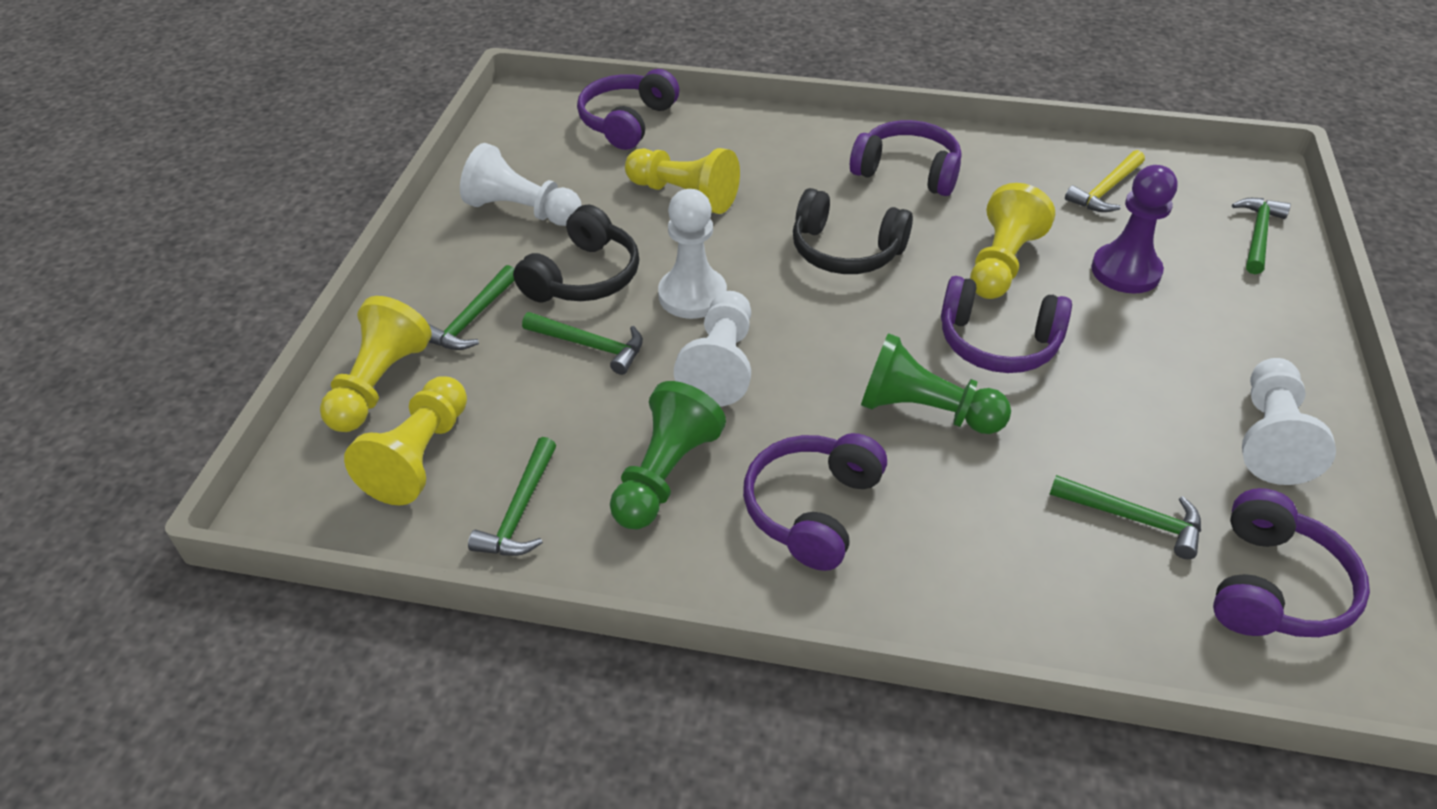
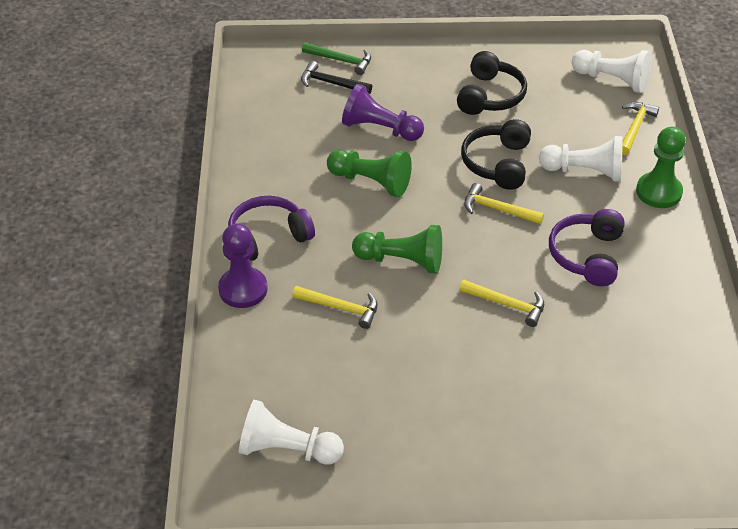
black hammer: 0 -> 1
green hammer: 5 -> 1
green pawn: 2 -> 3
purple headphones: 5 -> 2
purple pawn: 1 -> 2
white pawn: 4 -> 3
yellow hammer: 1 -> 4
yellow pawn: 4 -> 0

